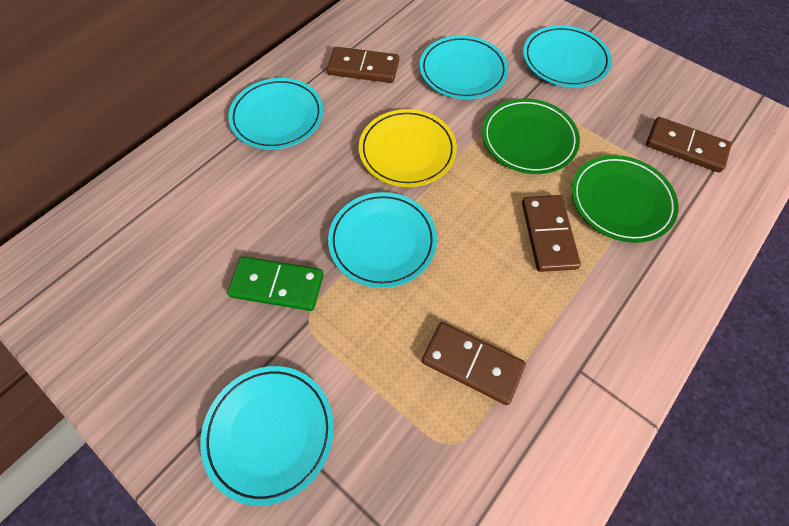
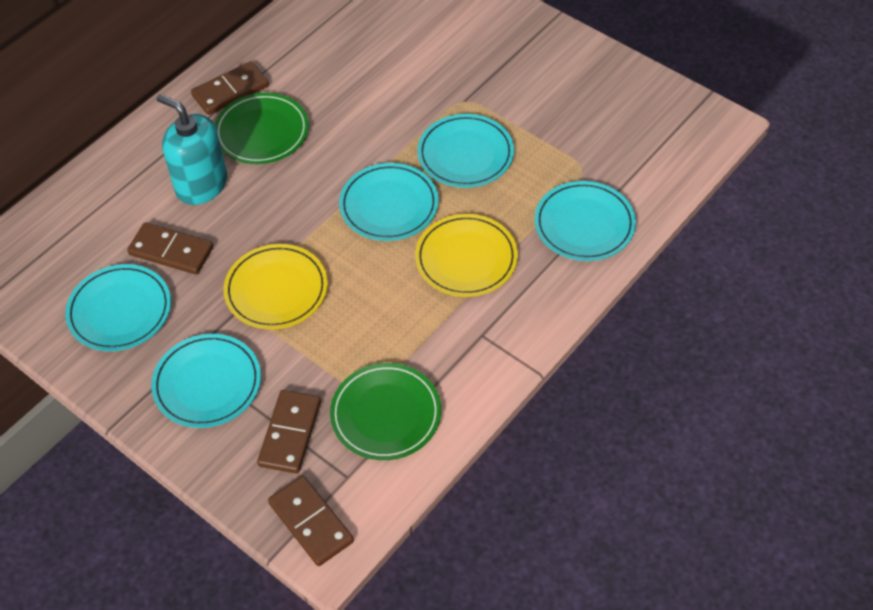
green domino: 1 -> 0
turquoise soap dispenser: 0 -> 1
yellow plate: 1 -> 2

